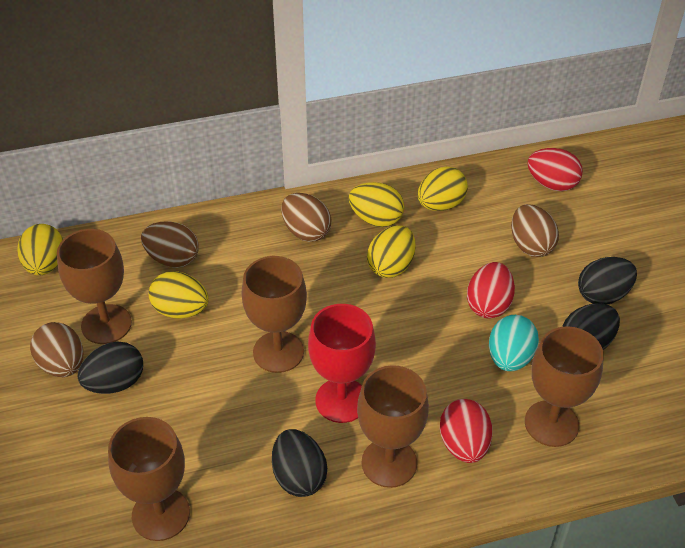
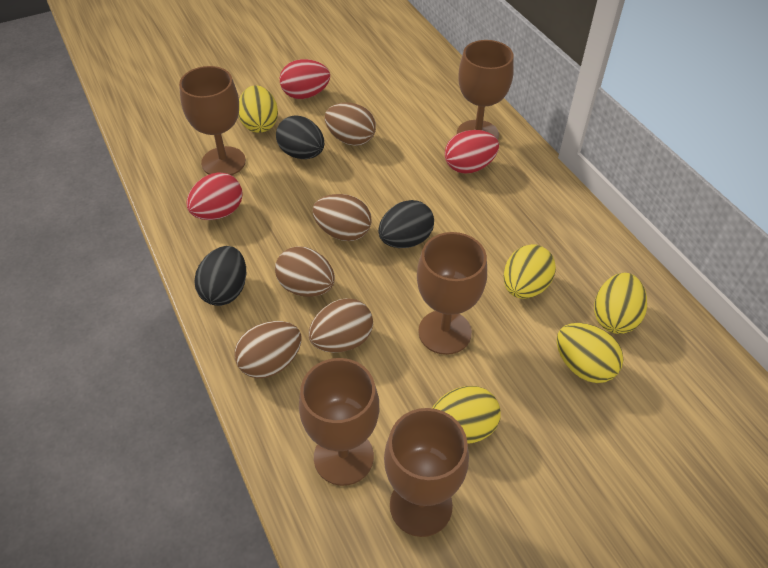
black egg: 4 -> 3
brown egg: 4 -> 5
red goblet: 1 -> 0
turquoise egg: 1 -> 0

